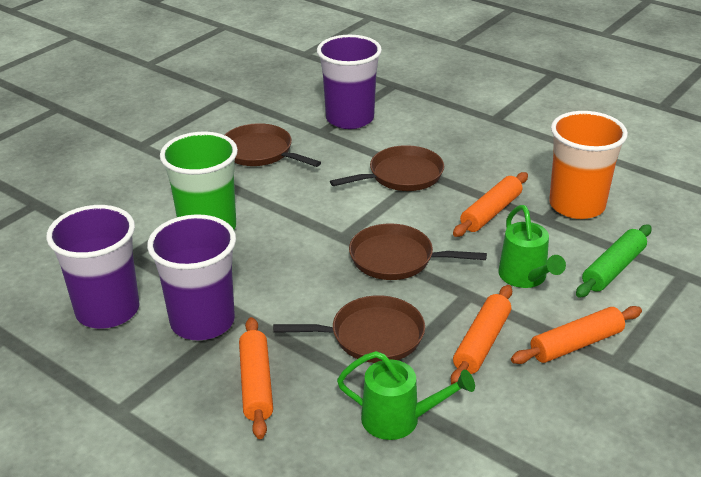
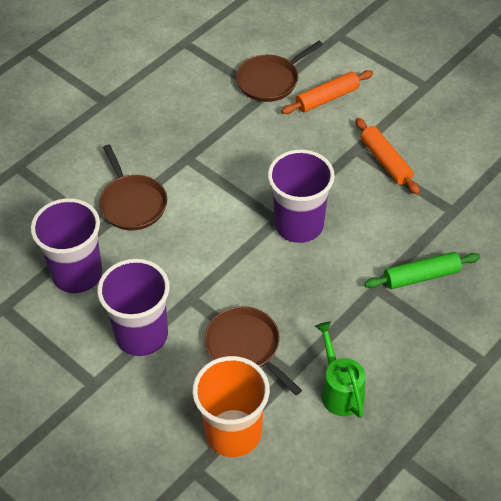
brown pan: 4 -> 3
green cup: 1 -> 0
green watering can: 2 -> 1
orange rolling pin: 4 -> 2

